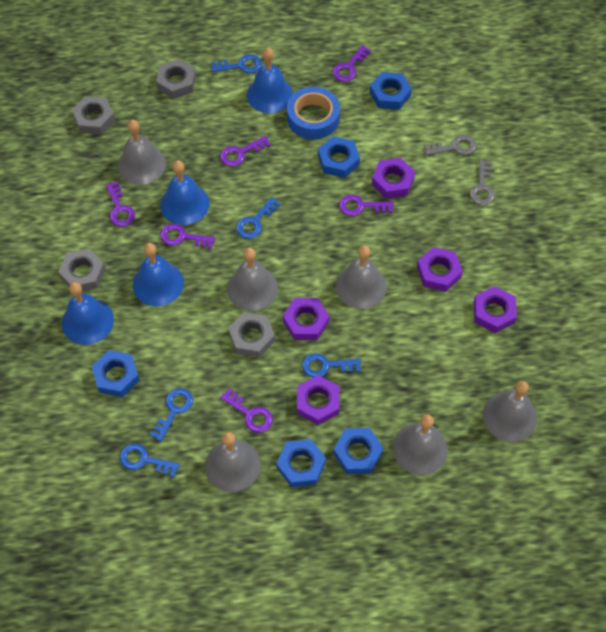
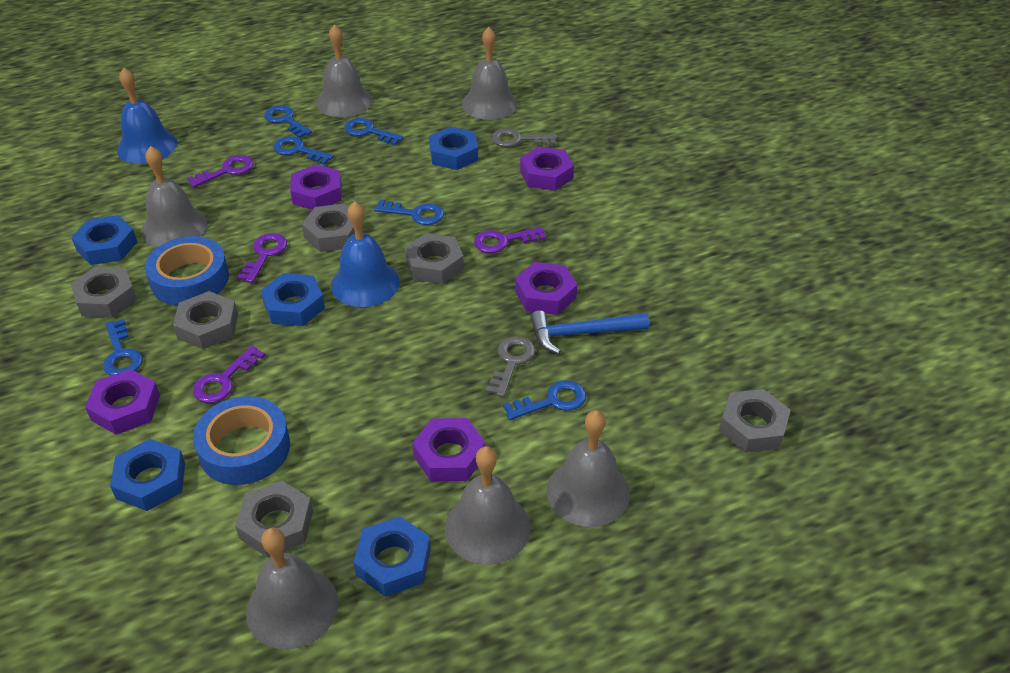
blue bell: 4 -> 2
blue hammer: 0 -> 1
blue key: 5 -> 6
blue tape: 1 -> 2
grey nut: 4 -> 6
purple key: 6 -> 4

